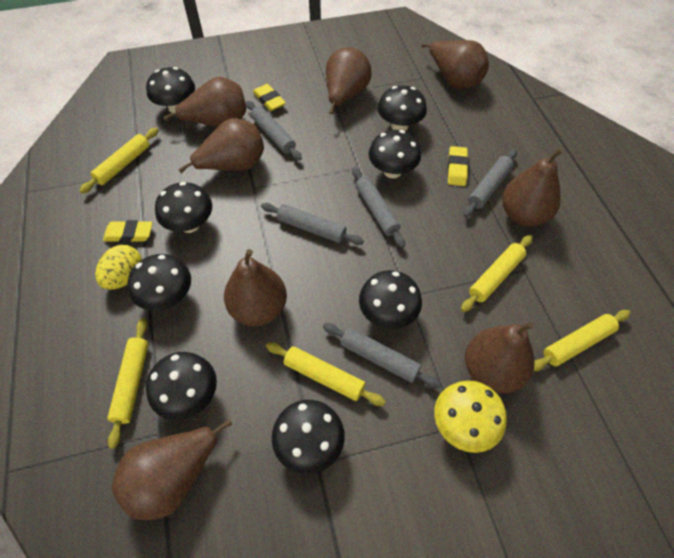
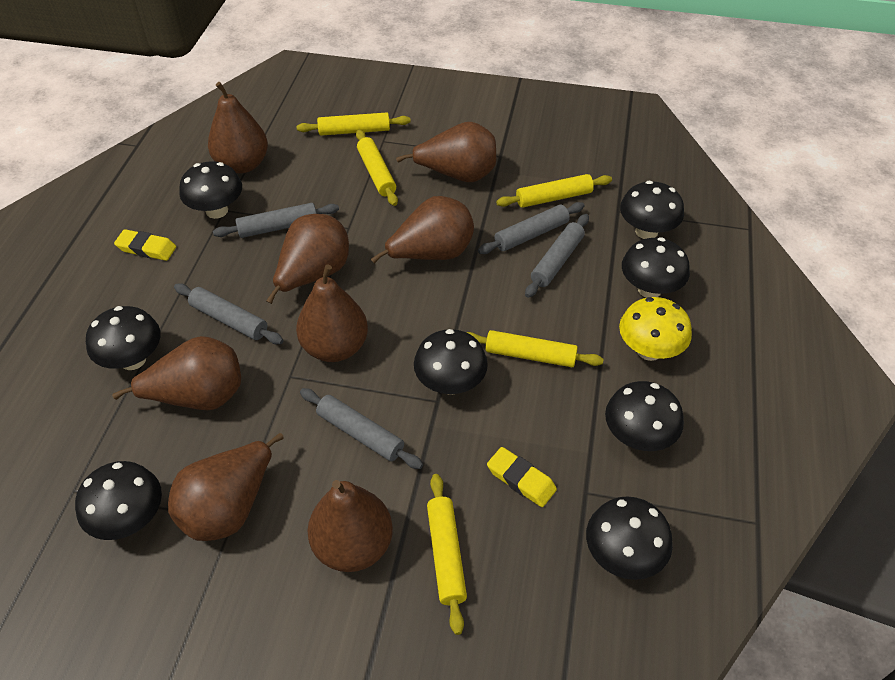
yellow egg: 1 -> 0
yellow eraser: 3 -> 2

